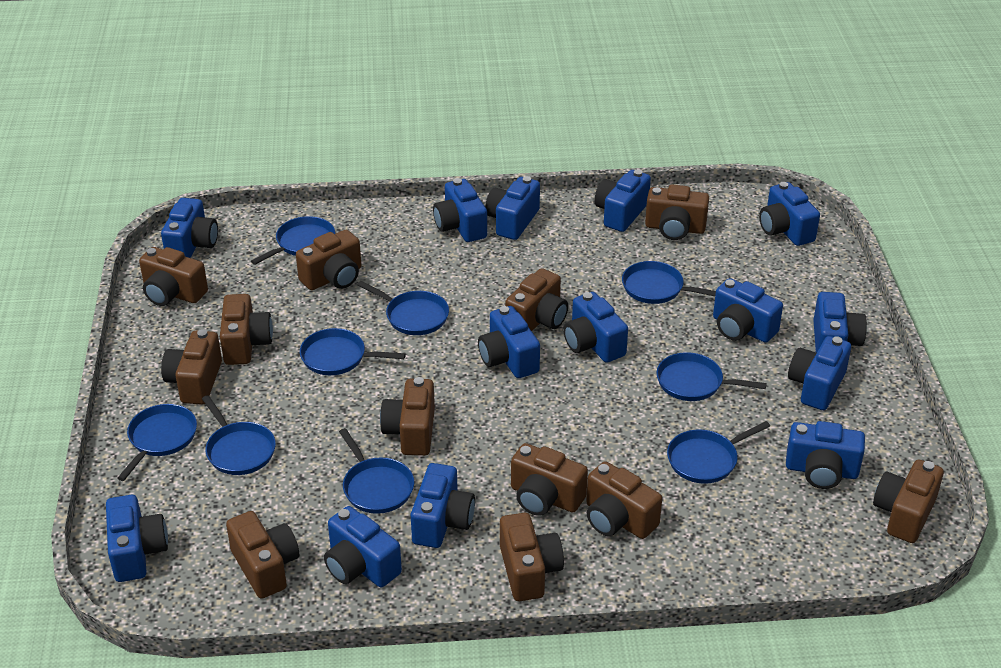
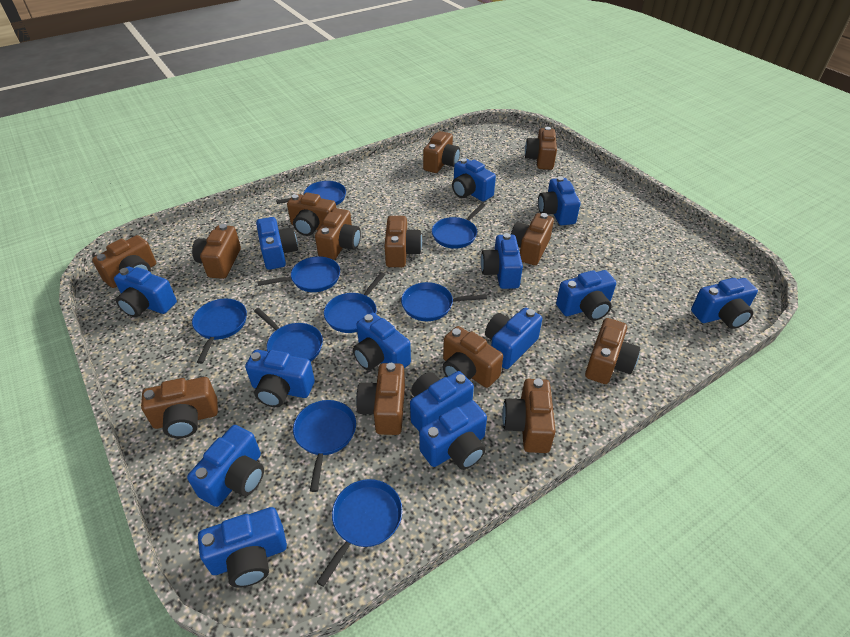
brown camera: 12 -> 13

